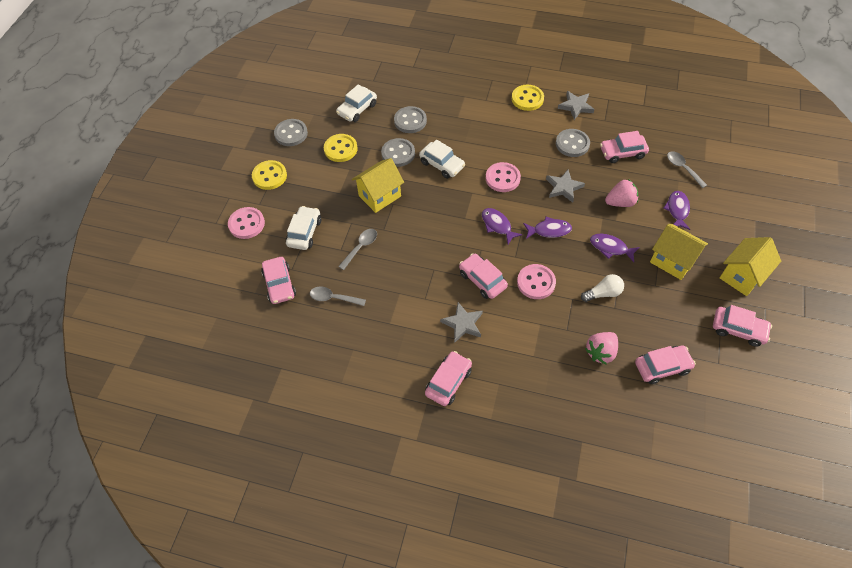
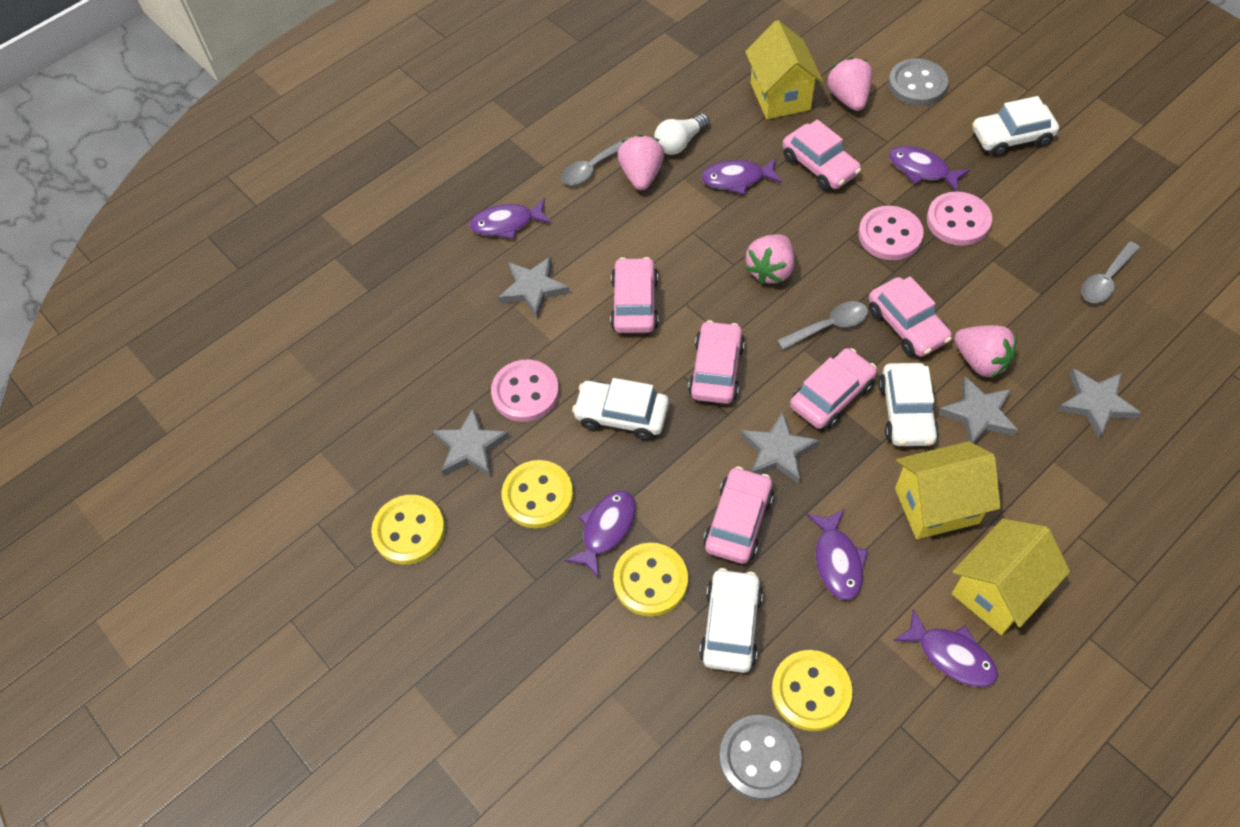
grey button: 4 -> 2
grey star: 3 -> 5
pink strawberry: 2 -> 4
purple fish: 4 -> 6
white car: 3 -> 4
yellow button: 3 -> 4

